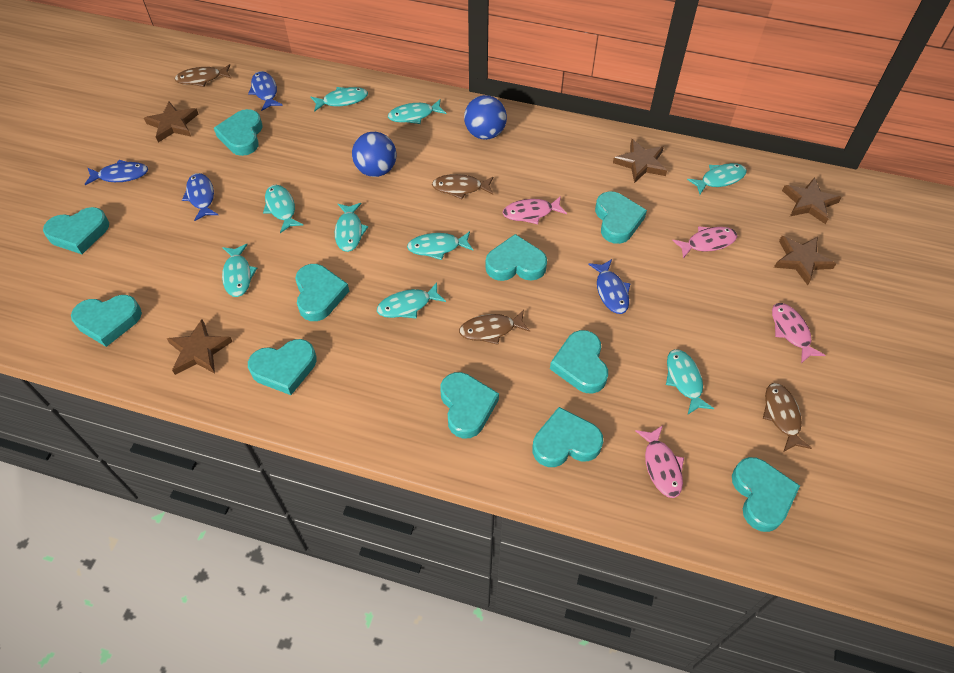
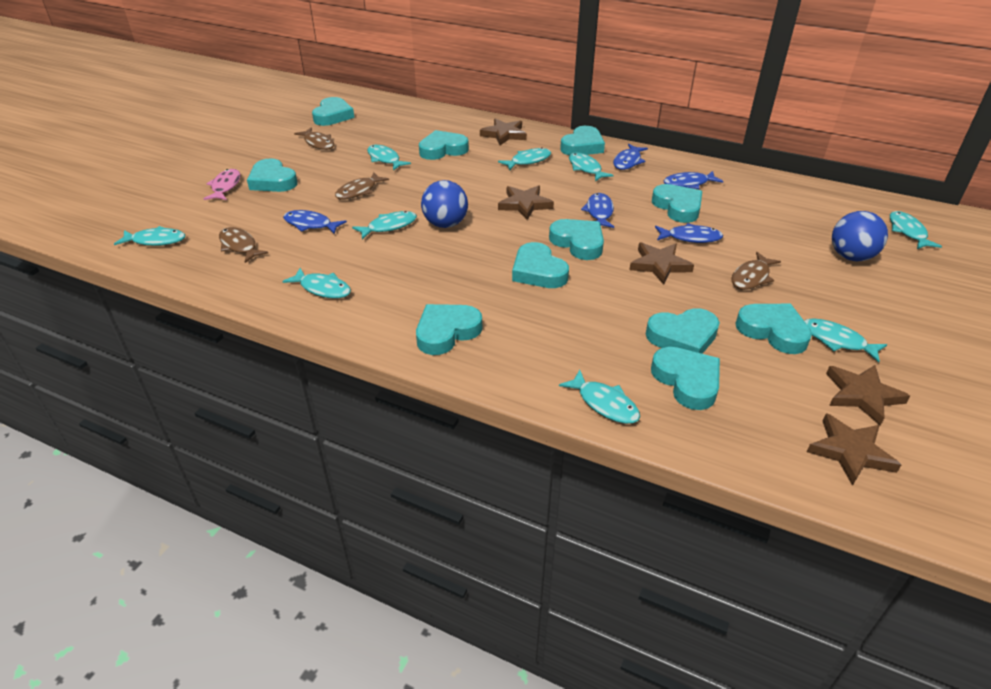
blue fish: 4 -> 5
pink fish: 4 -> 1

